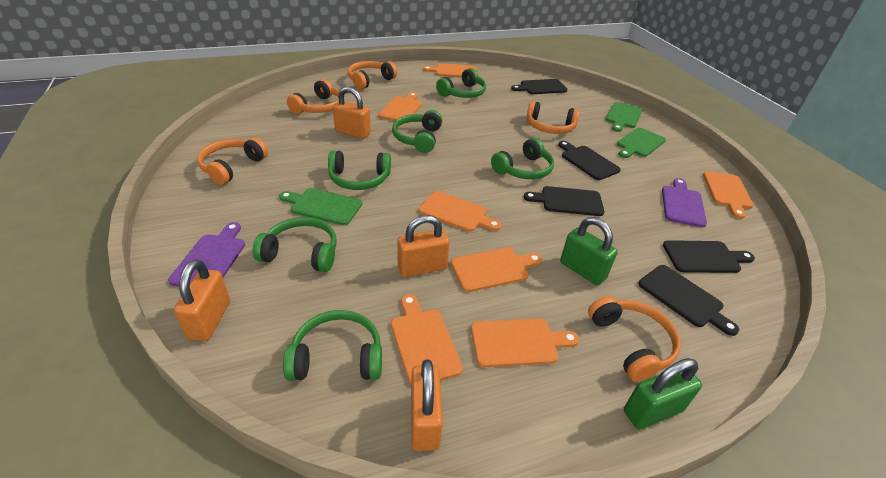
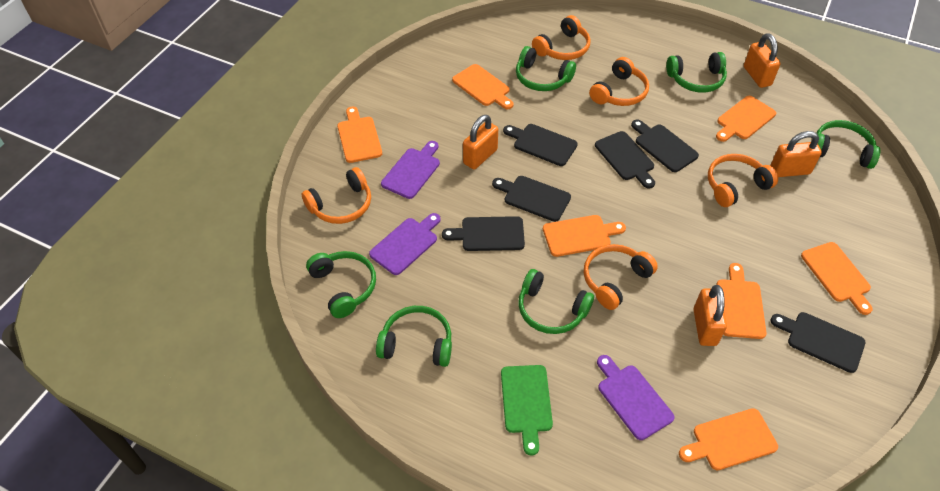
black cutting board: 5 -> 6
green cutting board: 3 -> 1
green padlock: 2 -> 0
purple cutting board: 2 -> 3

